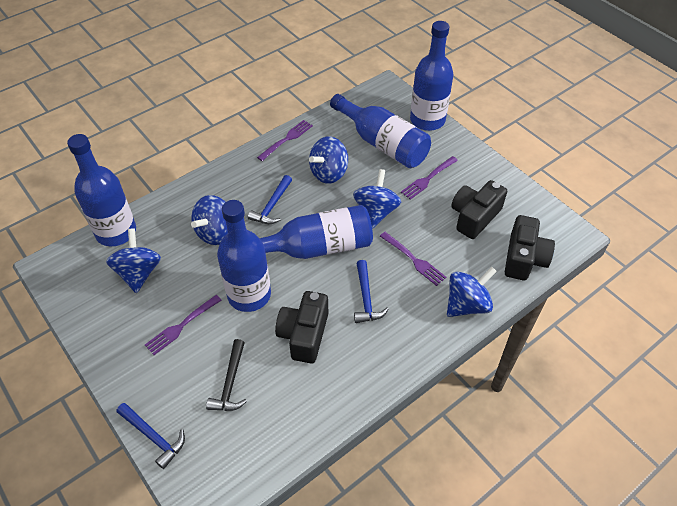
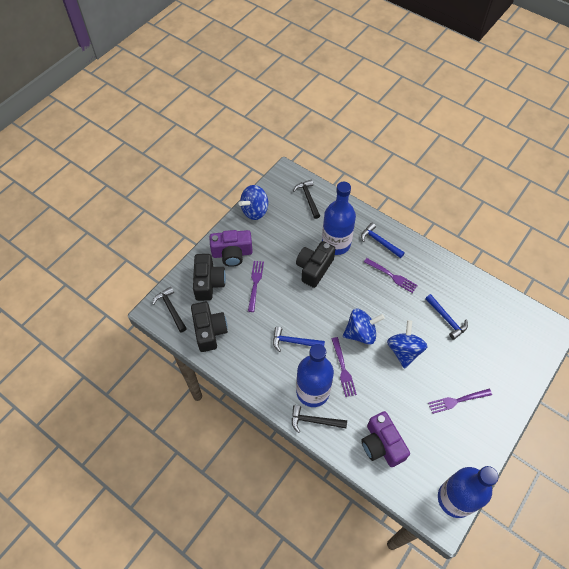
black hammer: 1 -> 3
blue bottle: 5 -> 3
blue spinning top: 5 -> 3
purple camera: 0 -> 2

